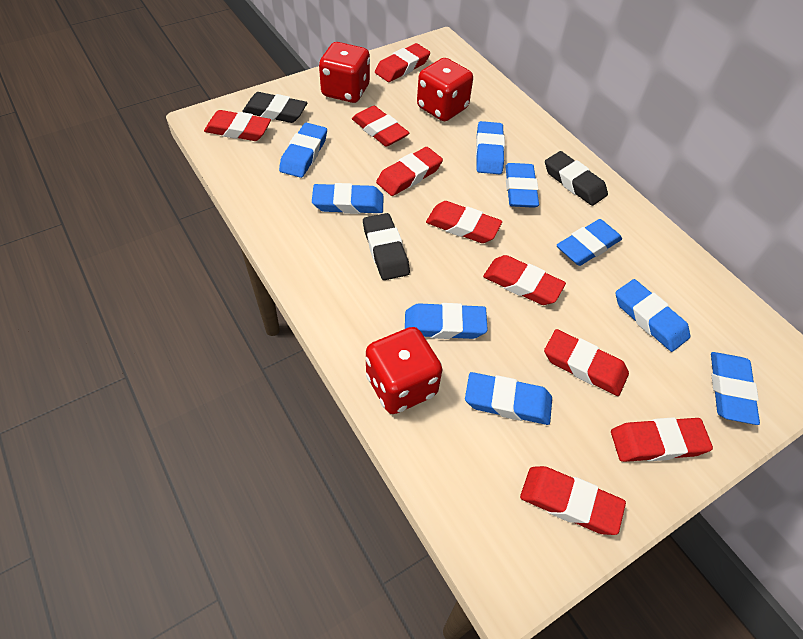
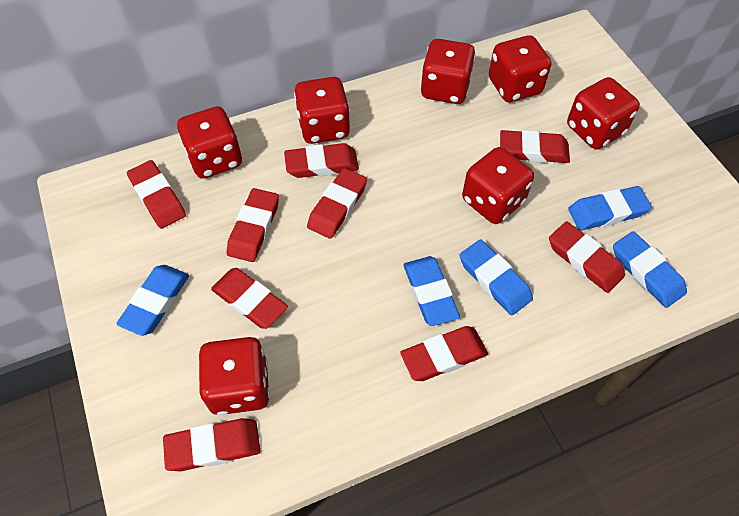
black eraser: 3 -> 0
blue eraser: 9 -> 5
red dice: 3 -> 7

